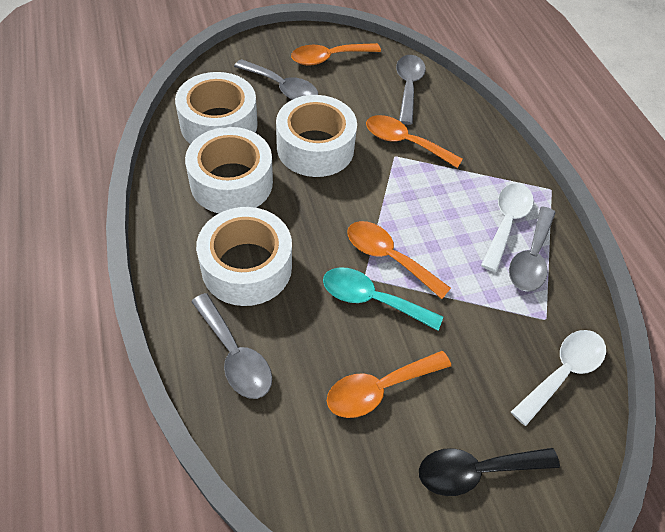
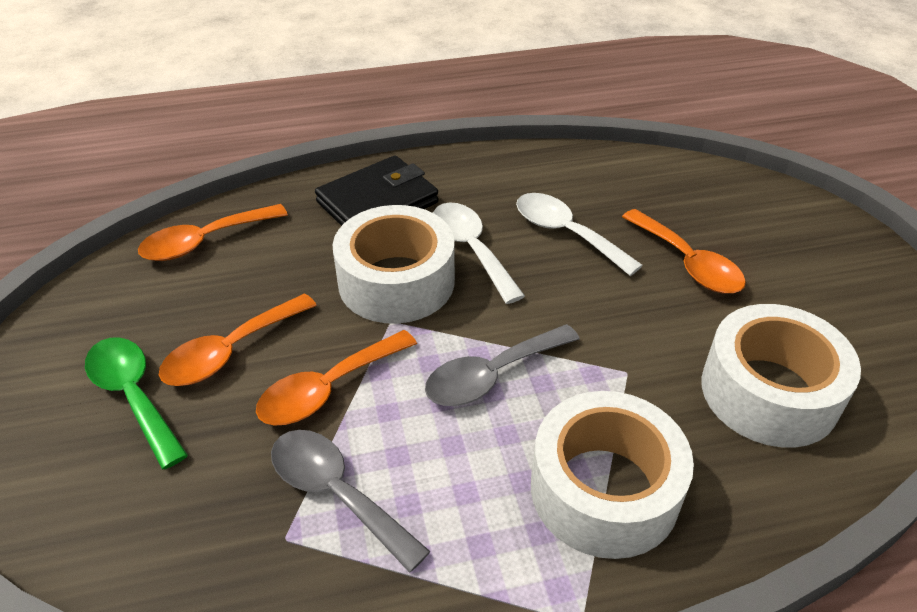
black spoon: 1 -> 0
black wallet: 0 -> 1
green spoon: 0 -> 1
grey spoon: 4 -> 2
turquoise spoon: 1 -> 0
white tape: 4 -> 3

